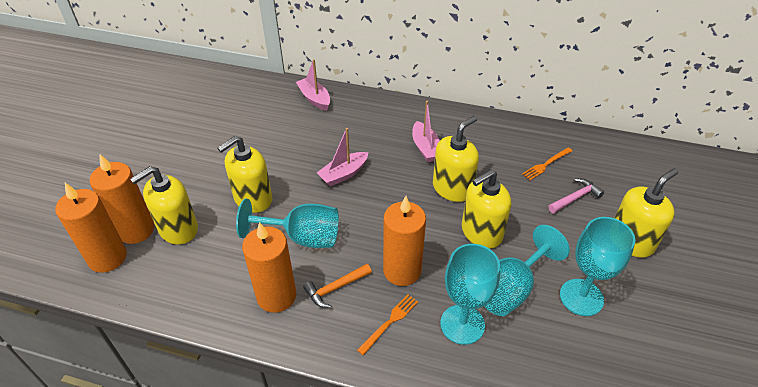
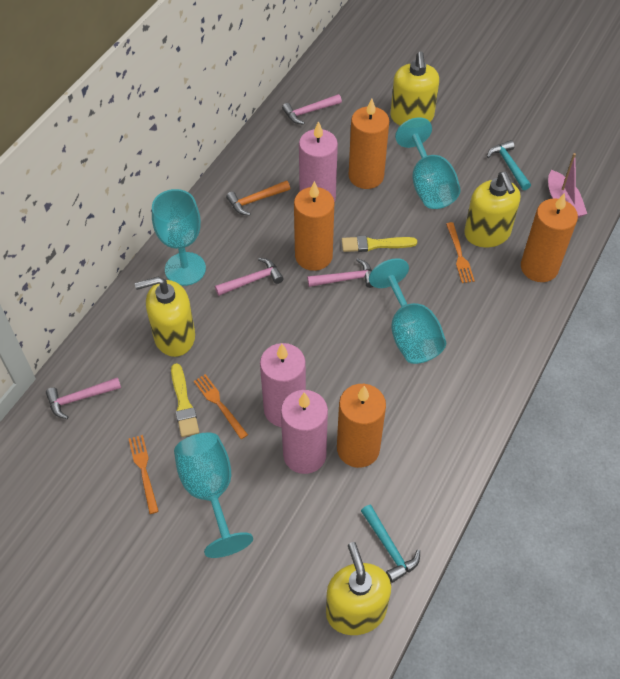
orange fork: 2 -> 3
pink boat: 3 -> 1
pink candle: 0 -> 3
pink hammer: 1 -> 4
turquoise hammer: 0 -> 2
yellow brush: 0 -> 2
yellow soap dispenser: 5 -> 4

